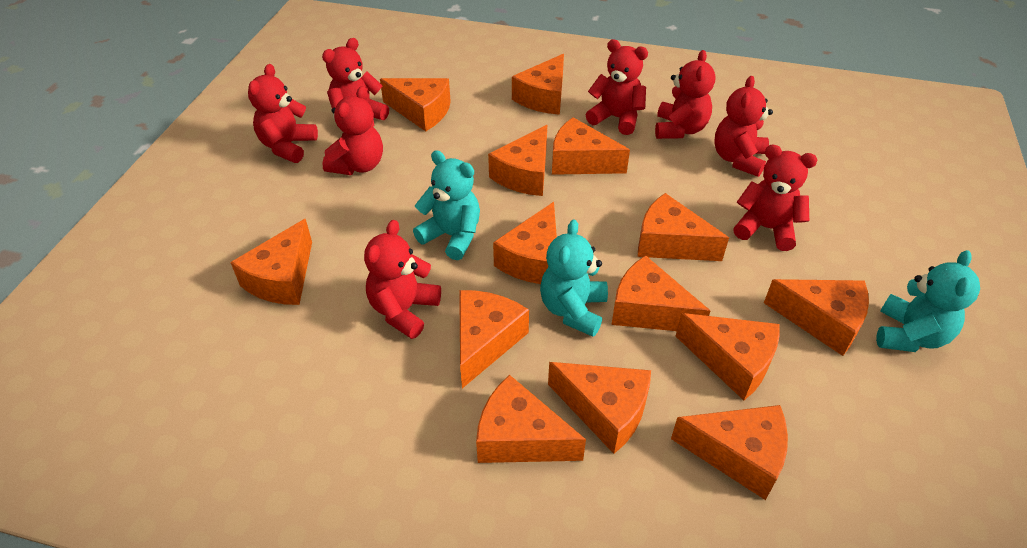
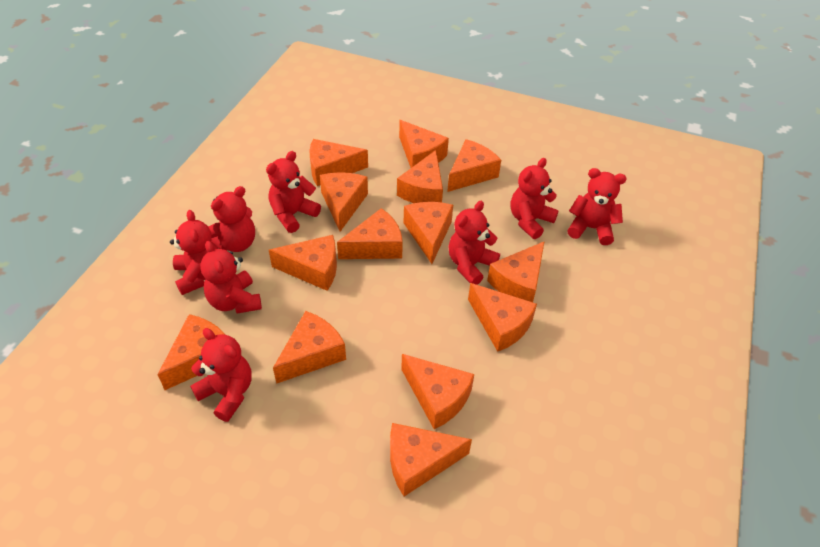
turquoise teddy bear: 3 -> 0

